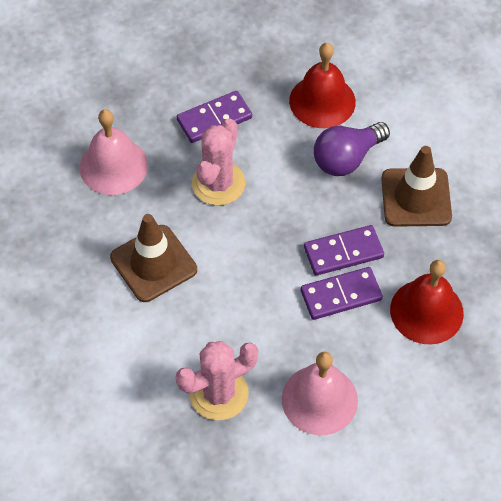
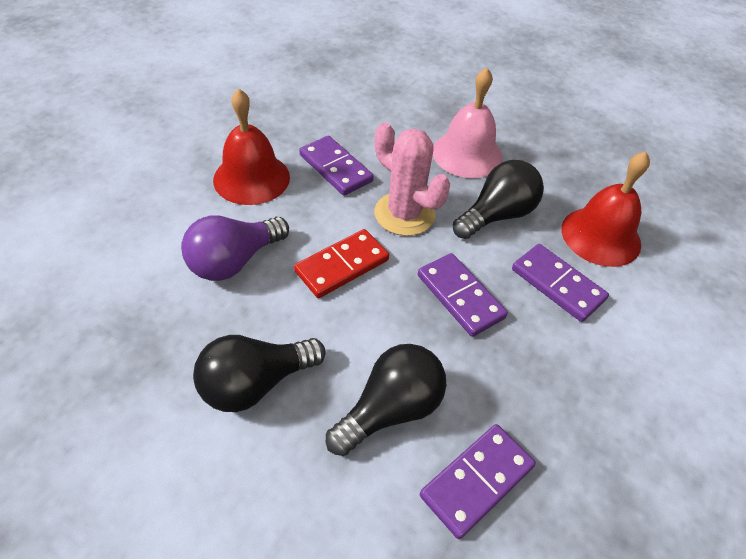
black light bulb: 0 -> 3
brown traffic cone: 2 -> 0
pink bell: 2 -> 1
pink cactus: 2 -> 1
purple domino: 3 -> 4
red domino: 0 -> 1

